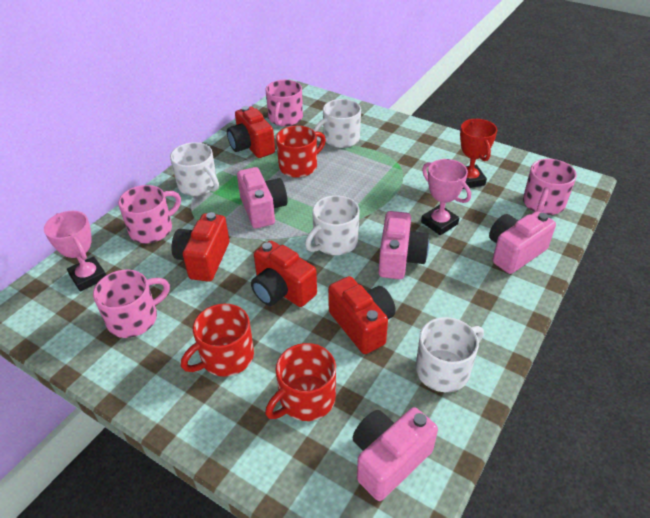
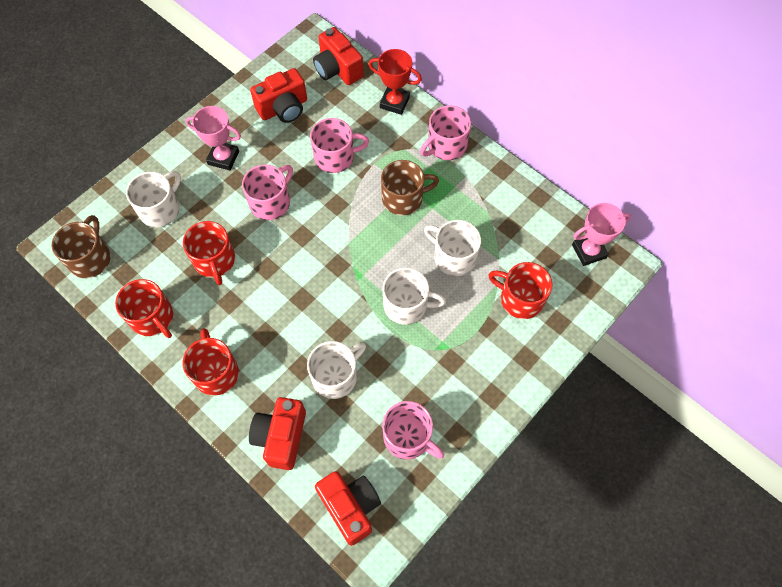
brown mug: 0 -> 2
pink camera: 4 -> 0
red mug: 3 -> 4

